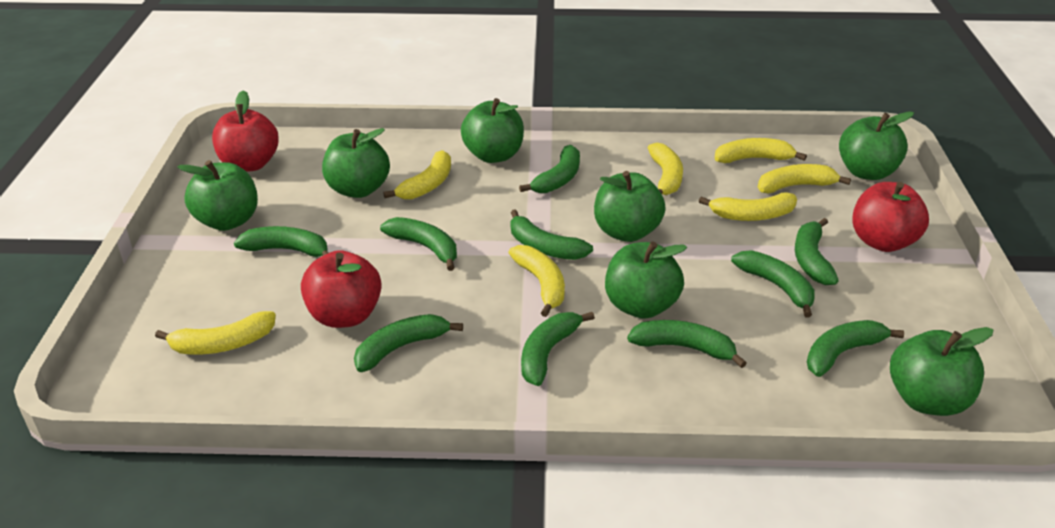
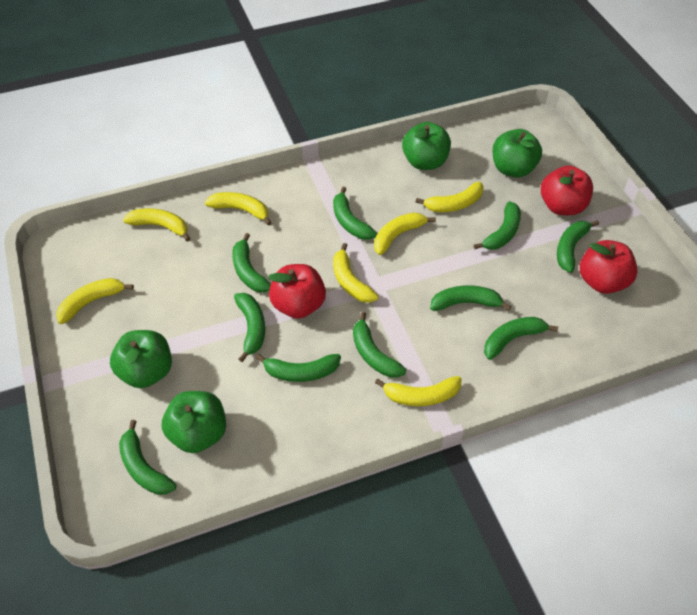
green apple: 7 -> 4

